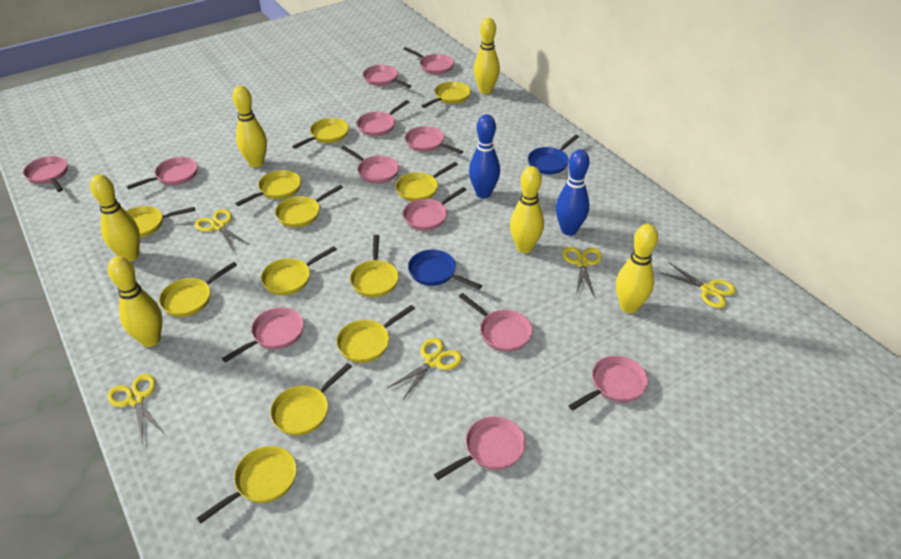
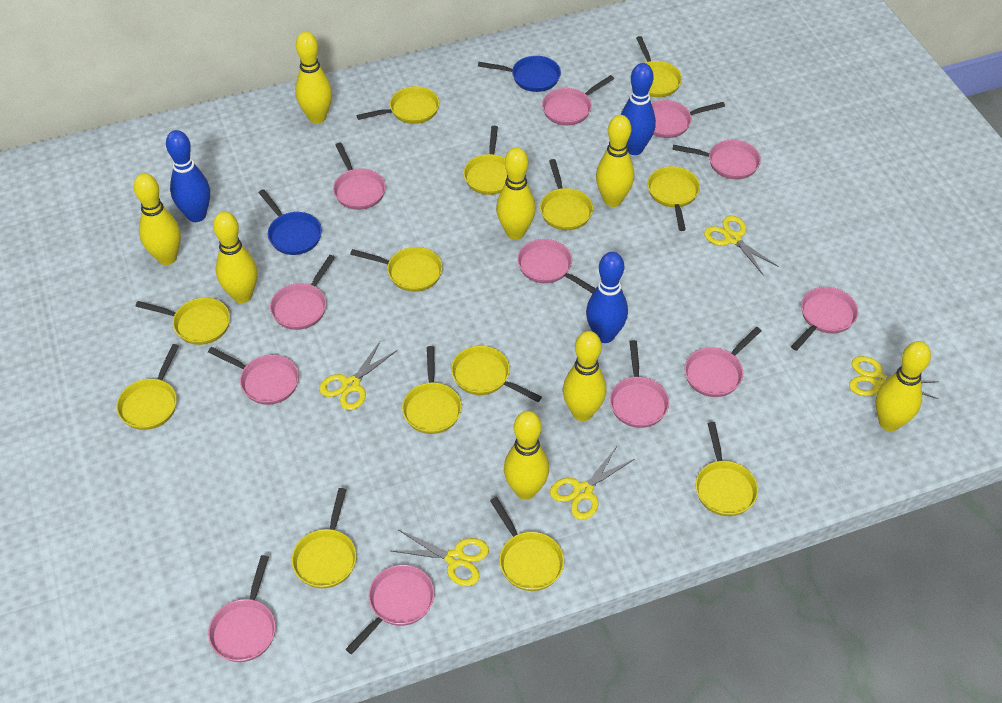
blue bowling pin: 2 -> 3
yellow bowling pin: 6 -> 8
yellow pan: 12 -> 13

